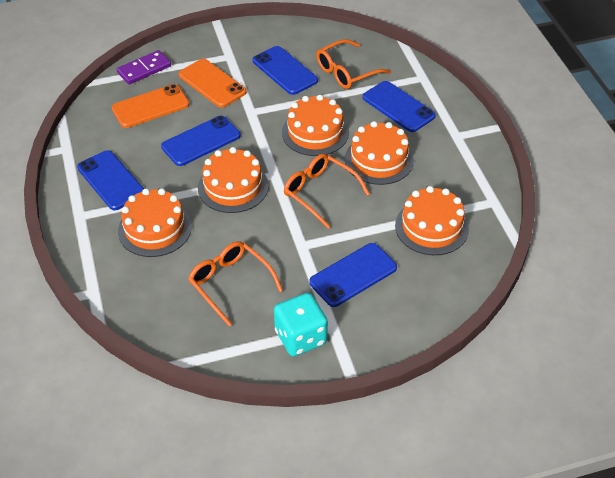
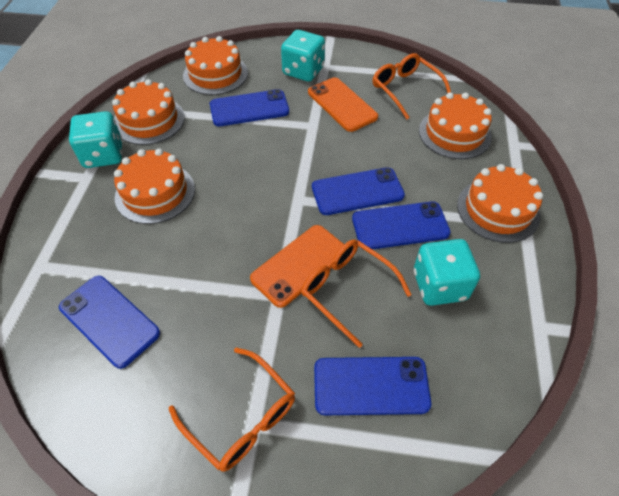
purple domino: 1 -> 0
turquoise dice: 1 -> 3

